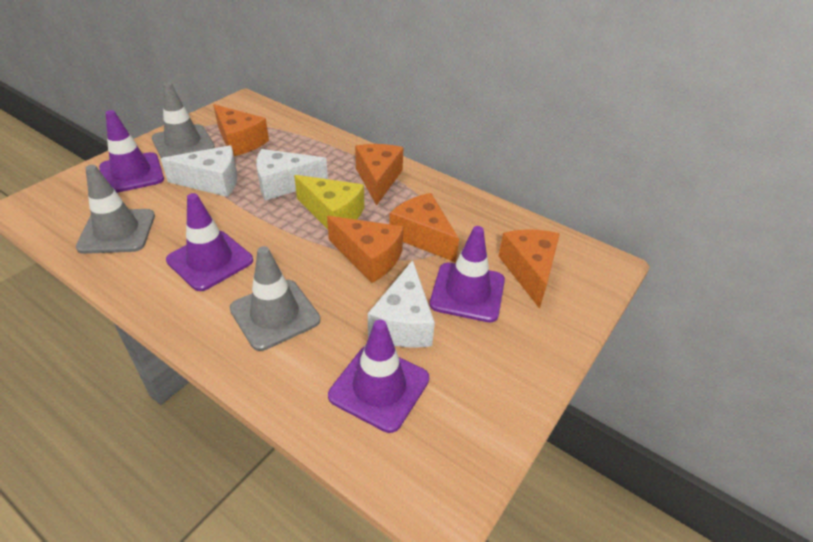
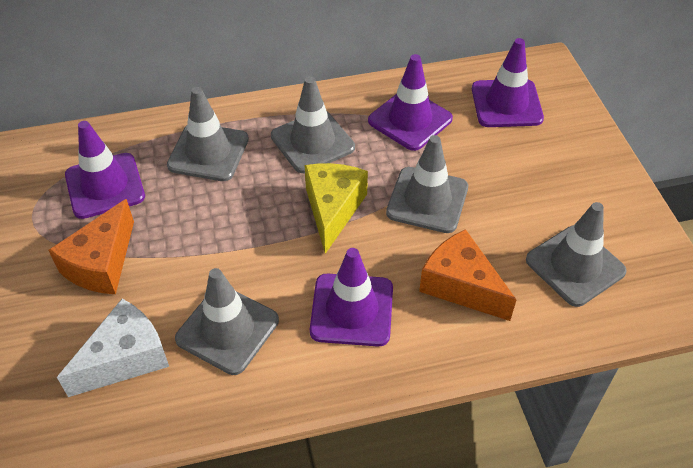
grey traffic cone: 3 -> 5
orange cheese: 5 -> 2
white cheese: 3 -> 1

